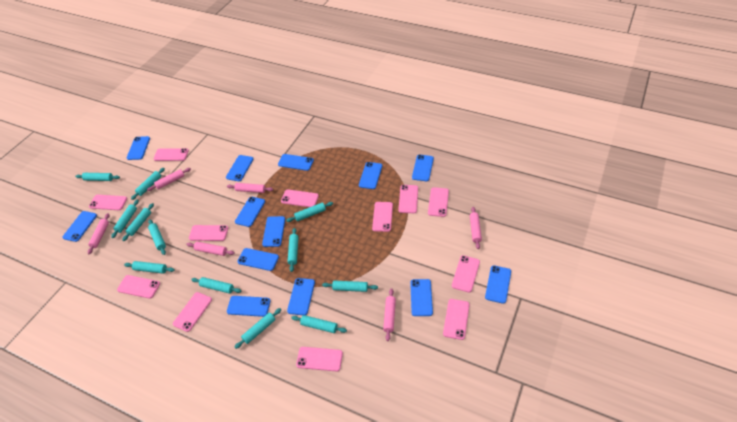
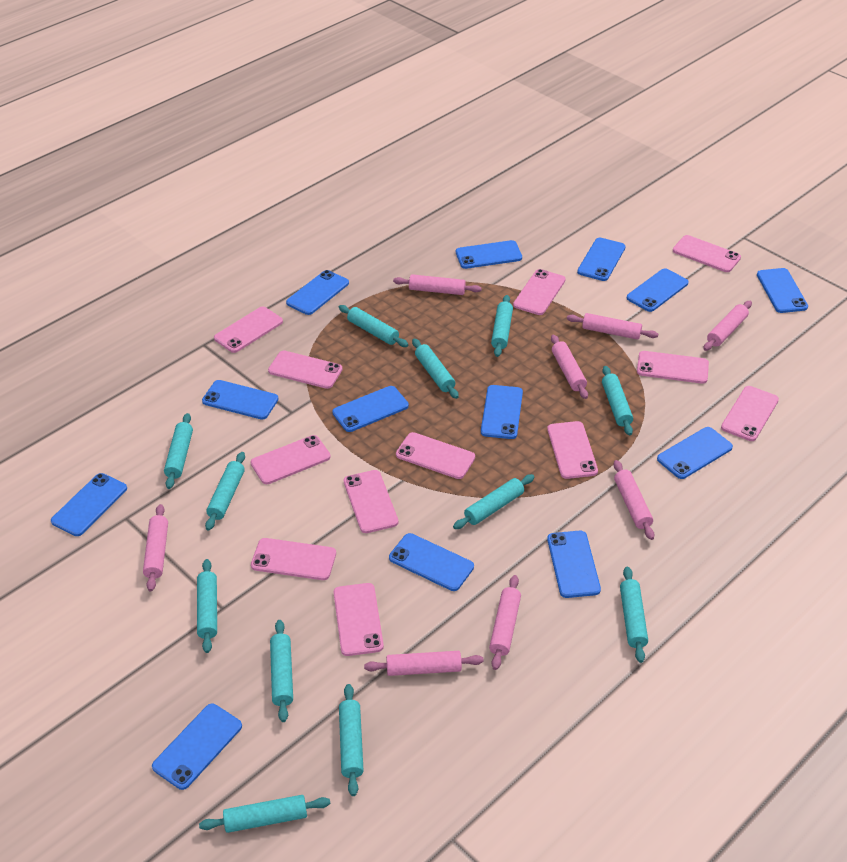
pink rolling pin: 6 -> 8

